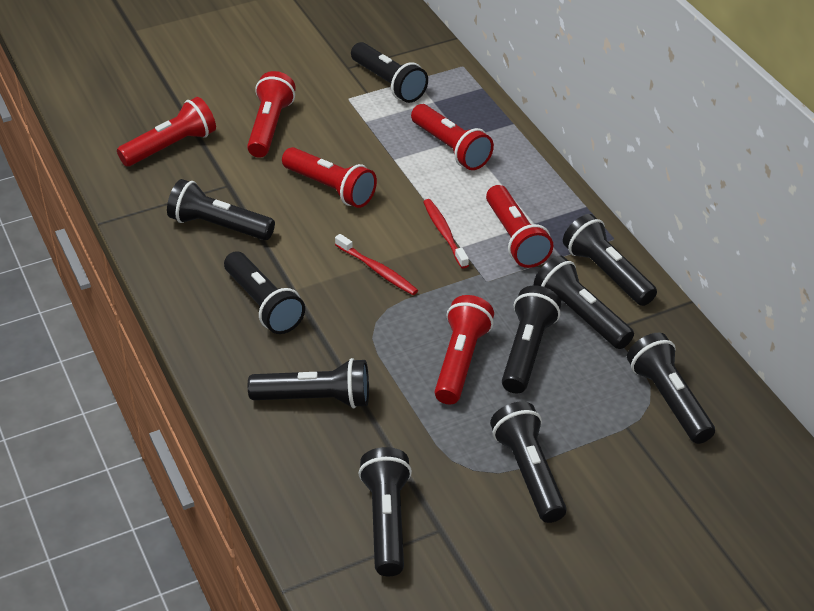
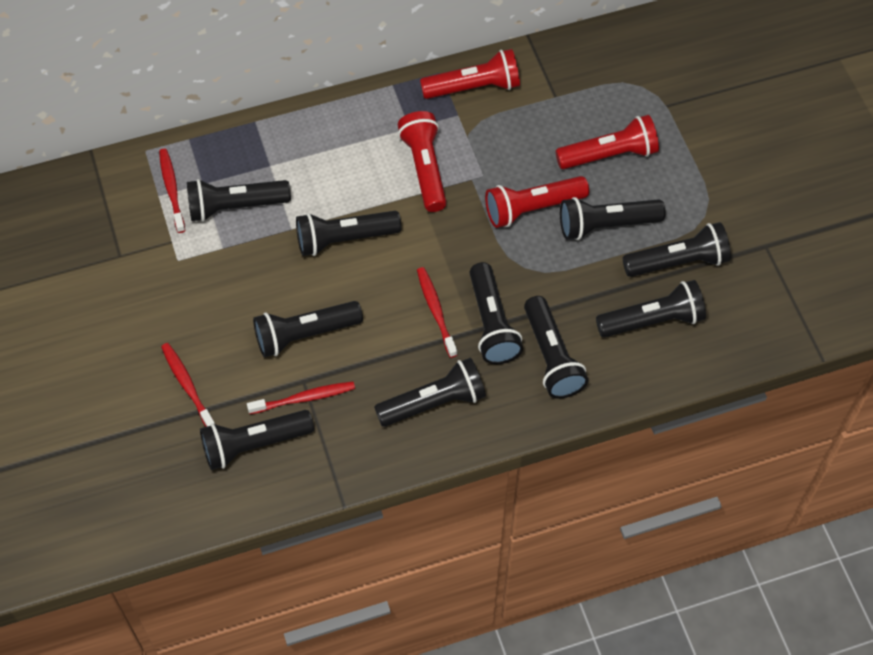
red flashlight: 6 -> 4
red toothbrush: 2 -> 4

